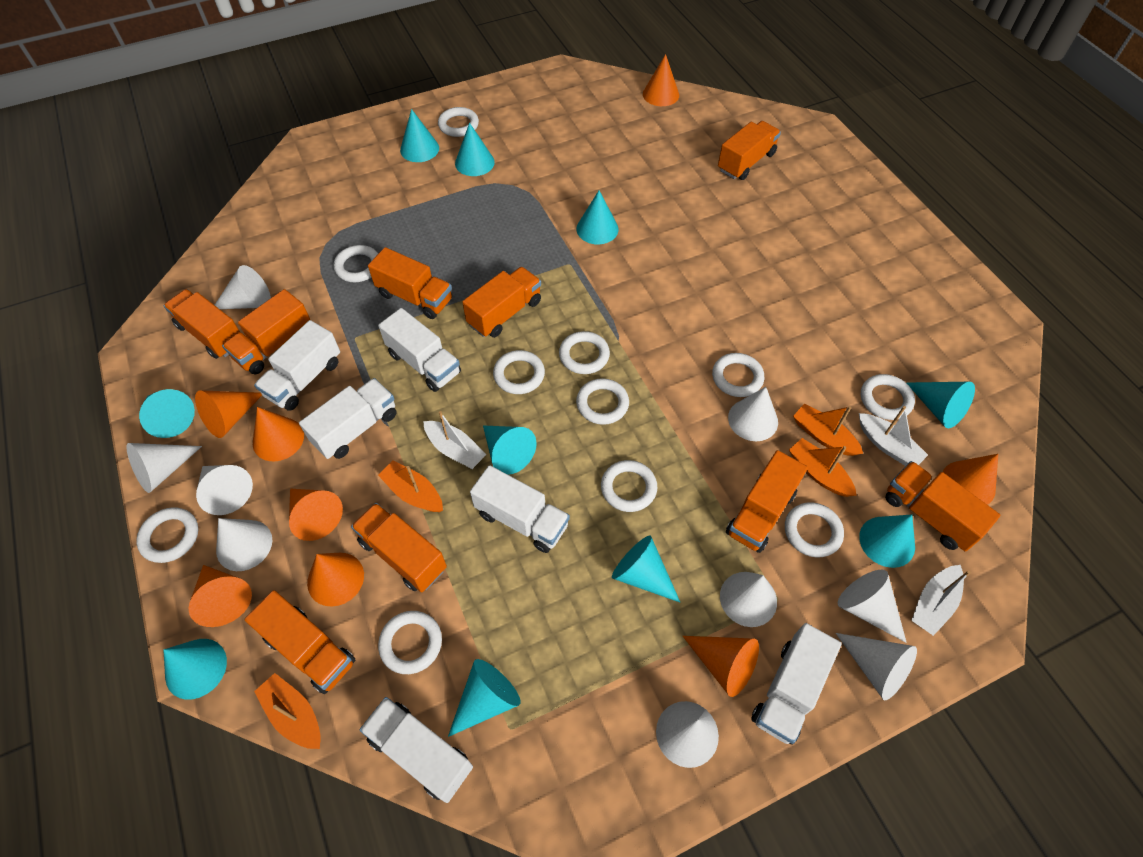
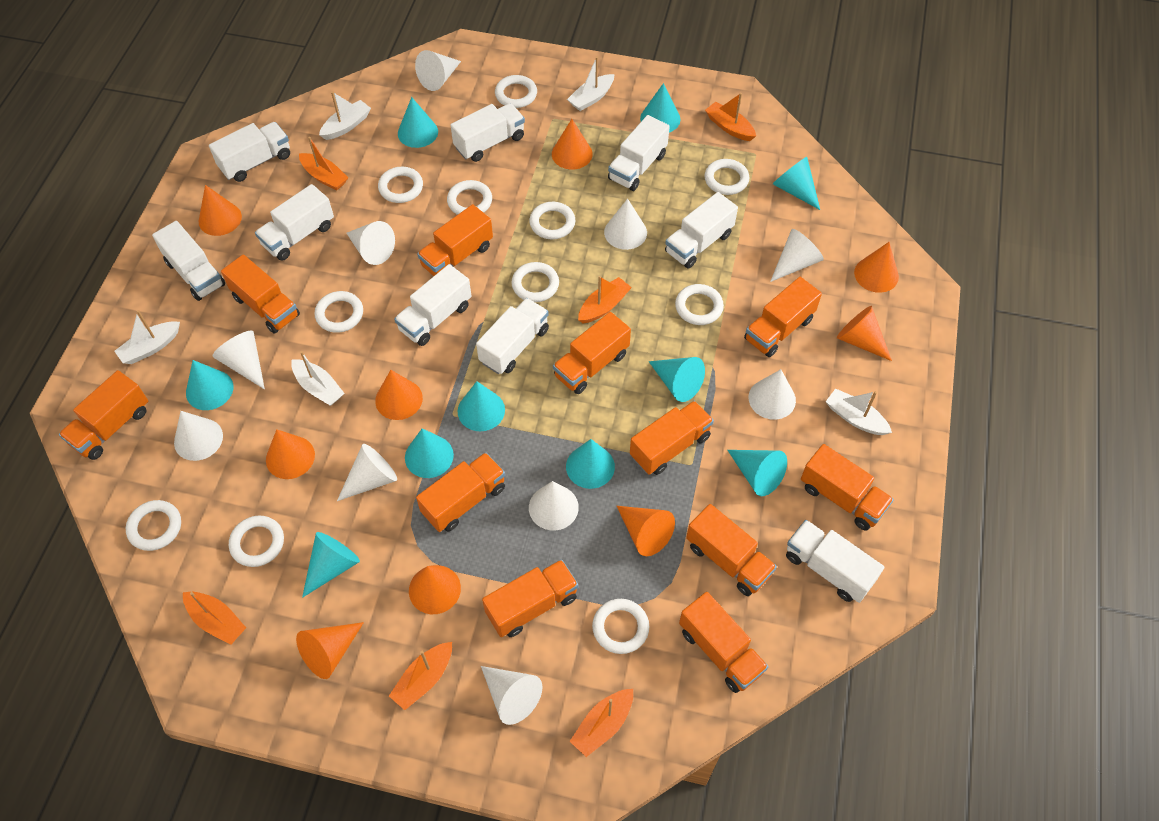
orange boat: 4 -> 6
orange cone: 8 -> 9
orange truck: 9 -> 11
white boat: 3 -> 5
white cone: 9 -> 10
white truck: 6 -> 9

